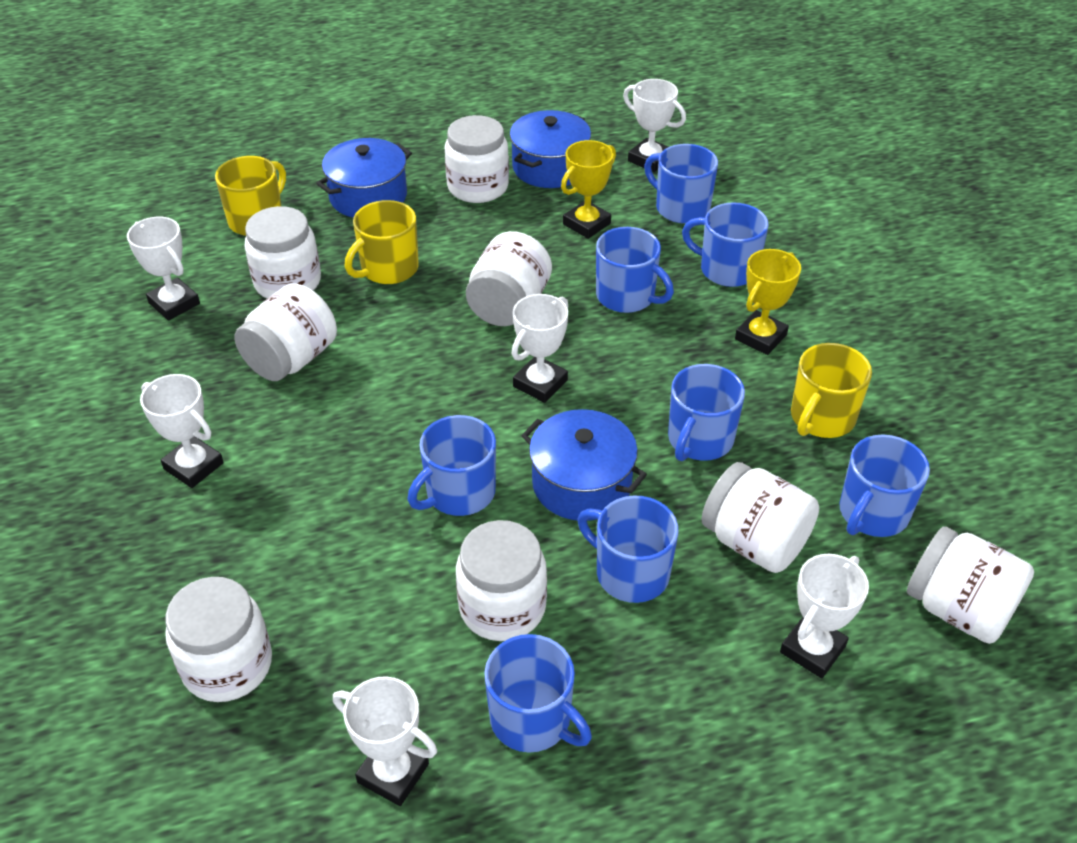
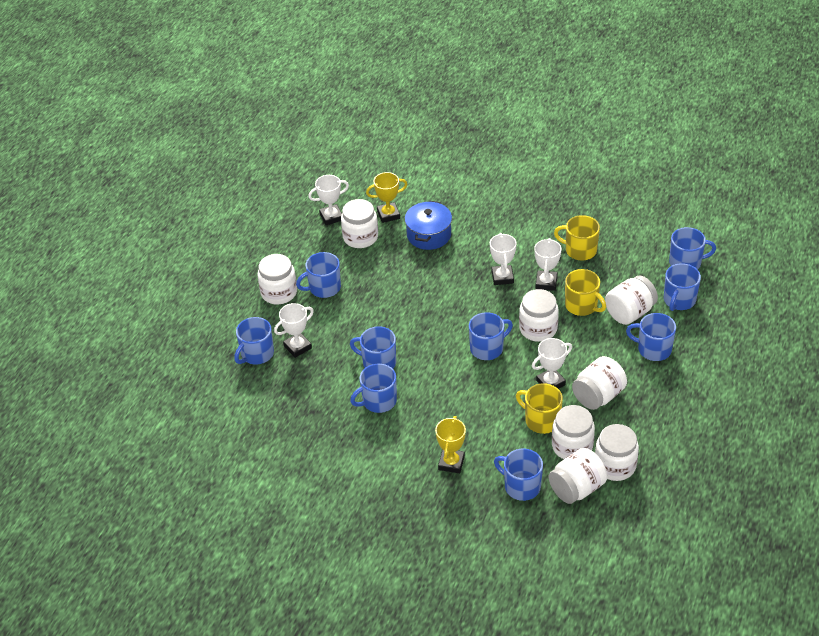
blue mug: 8 -> 9
blue pot: 3 -> 1
white trophy: 6 -> 5

